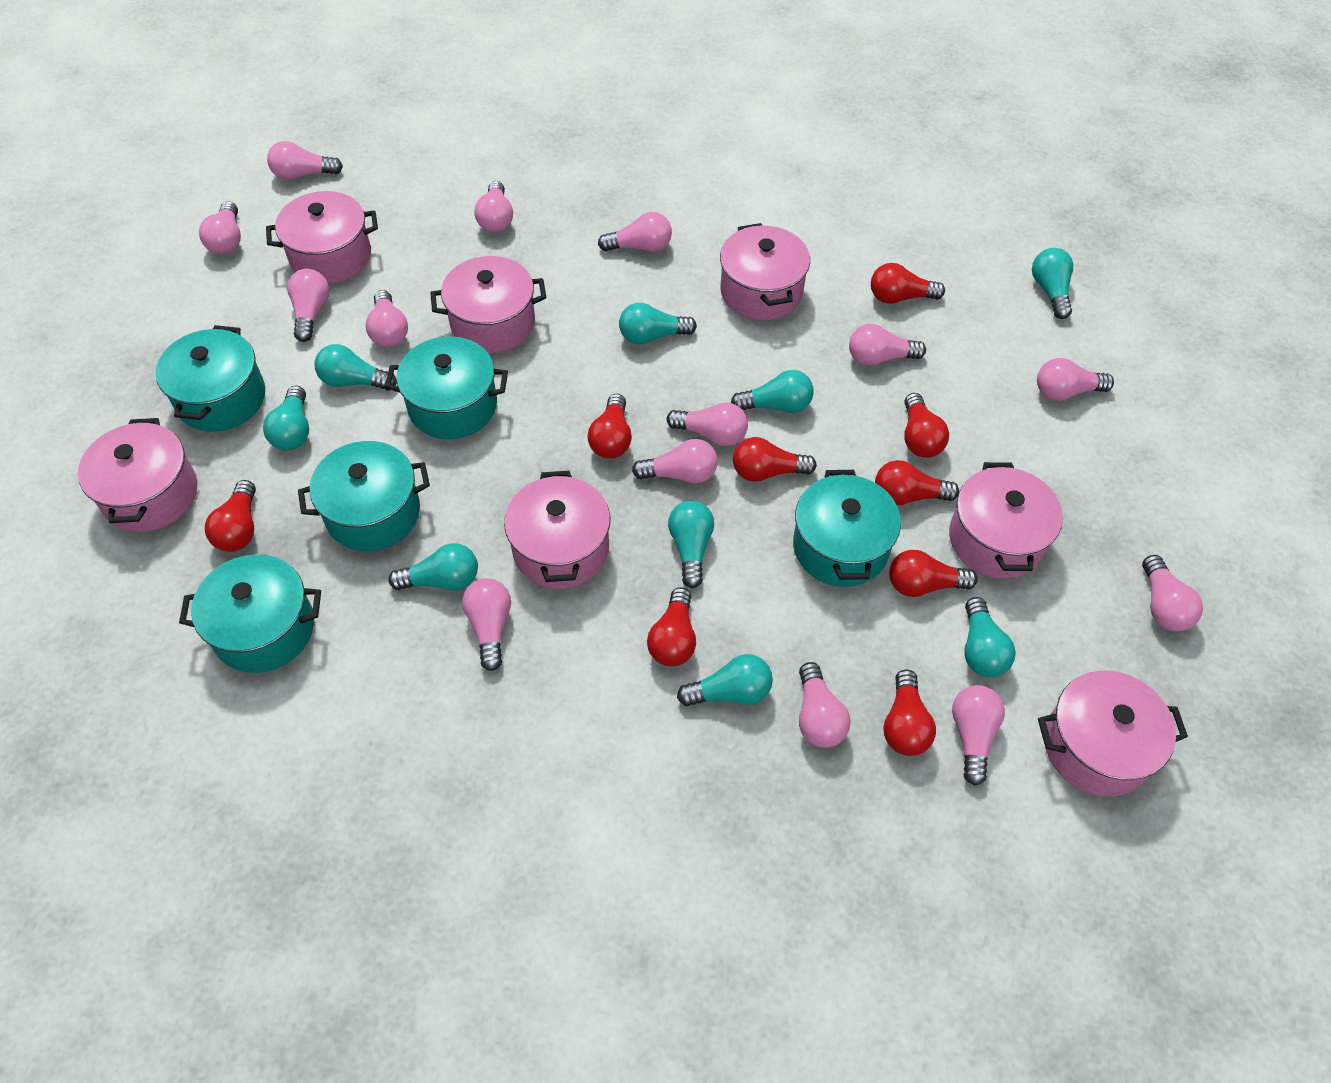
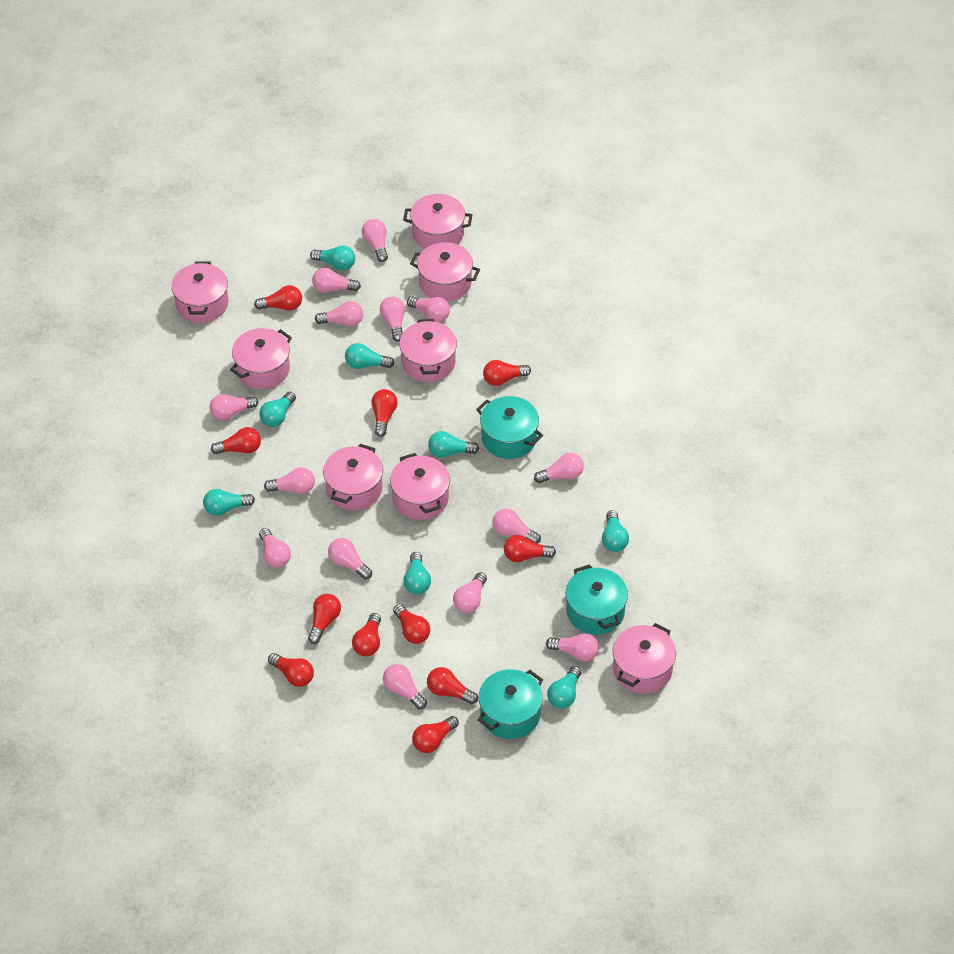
pink pot: 7 -> 8
red light bulb: 9 -> 11
turquoise light bulb: 9 -> 8
turquoise pot: 5 -> 3

